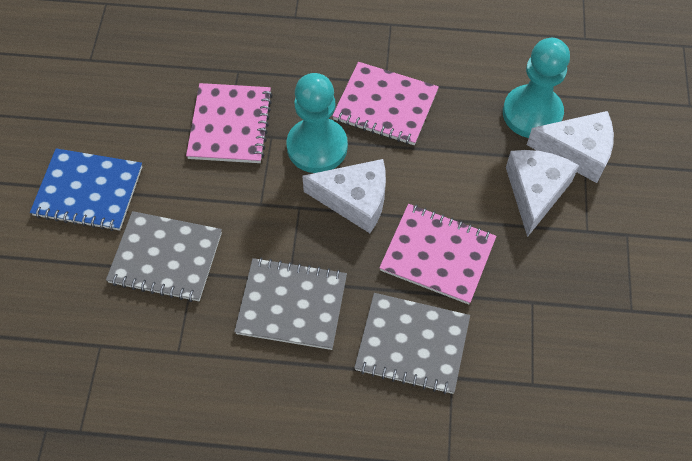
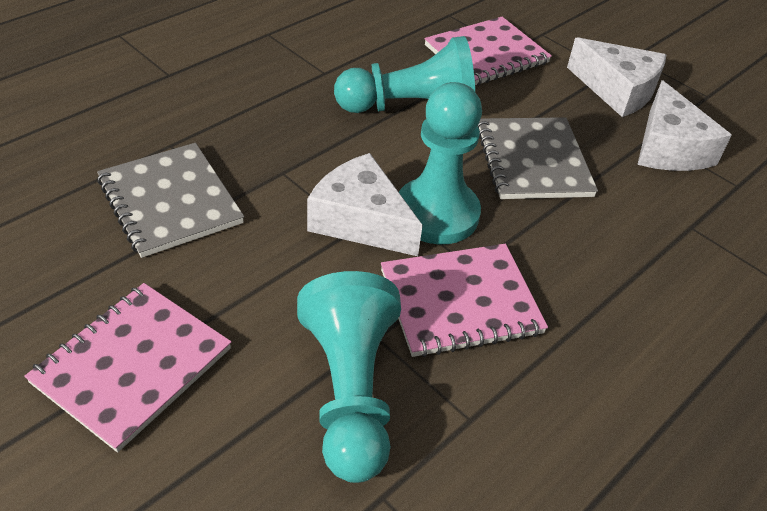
blue notebook: 1 -> 0
grey notebook: 3 -> 2
turquoise pawn: 2 -> 3

